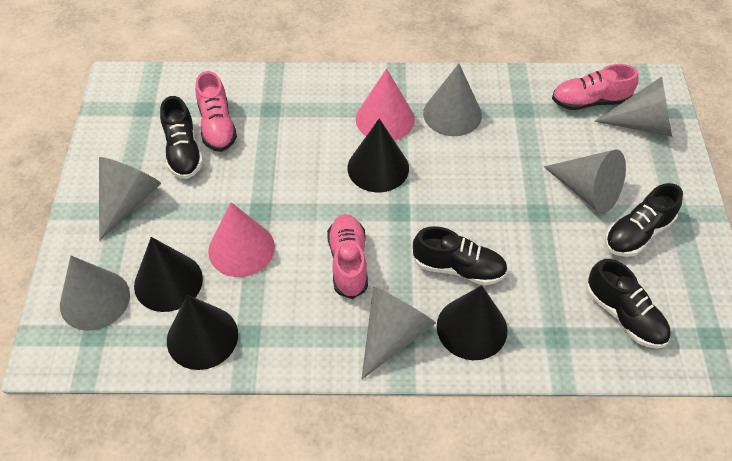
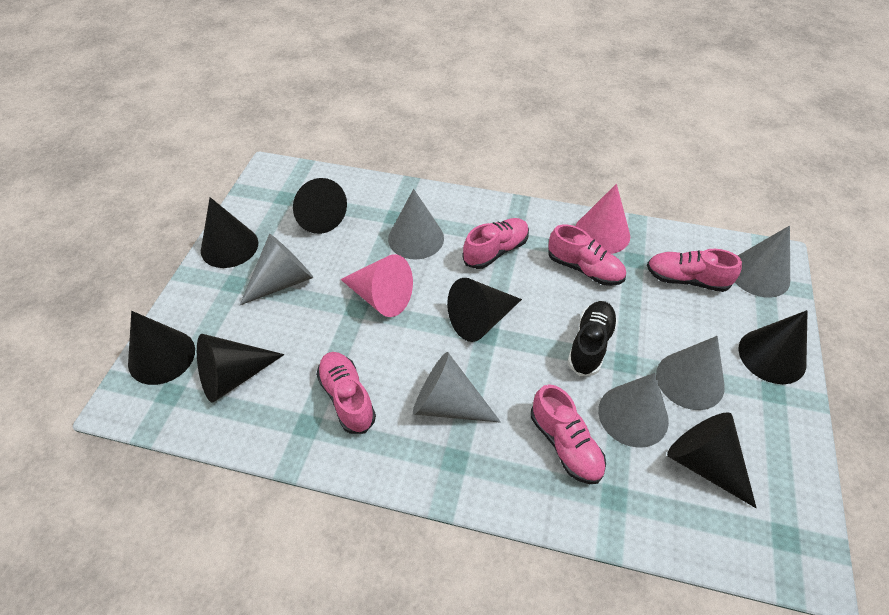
black cone: 4 -> 7
black shoe: 4 -> 1
pink shoe: 3 -> 5

